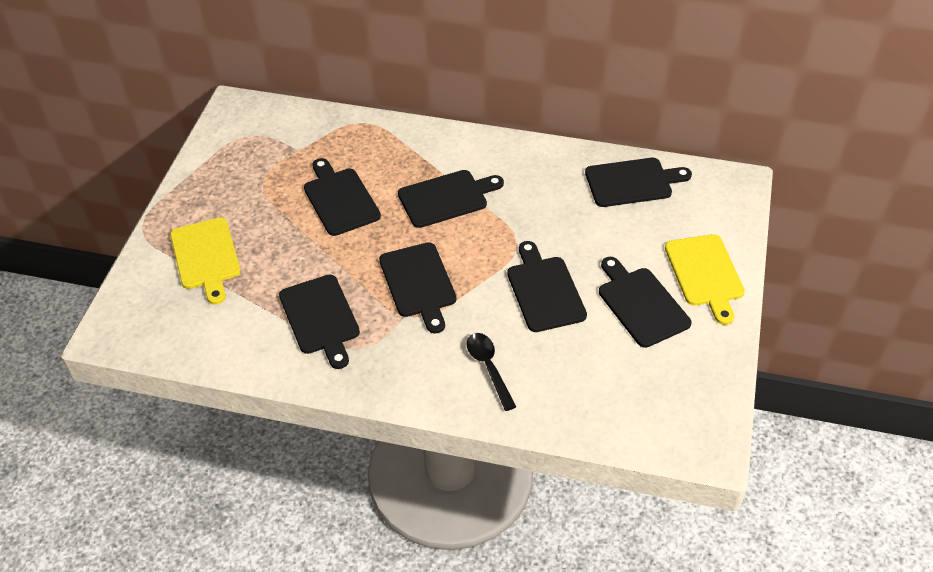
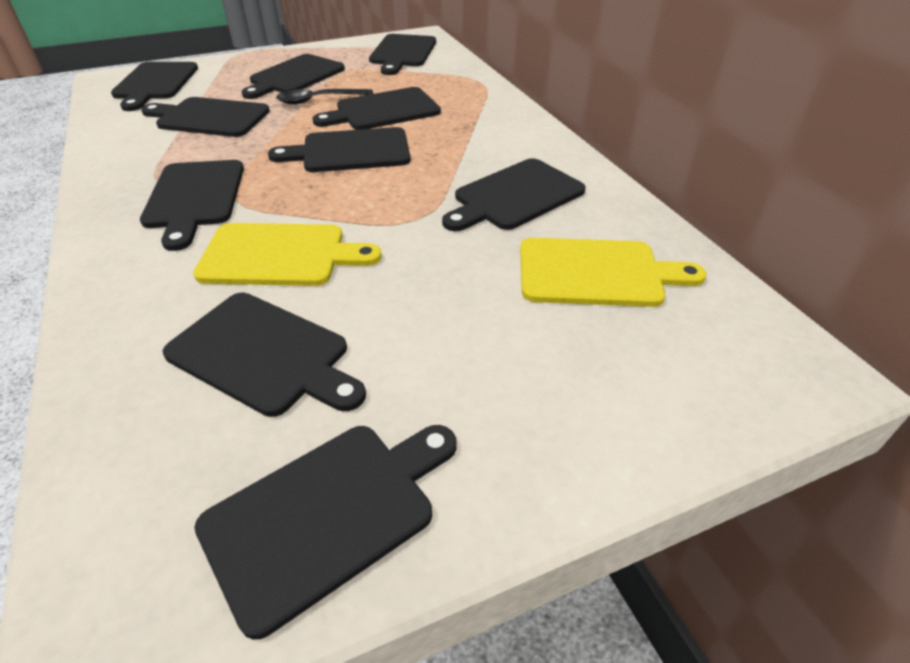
black cutting board: 7 -> 10

